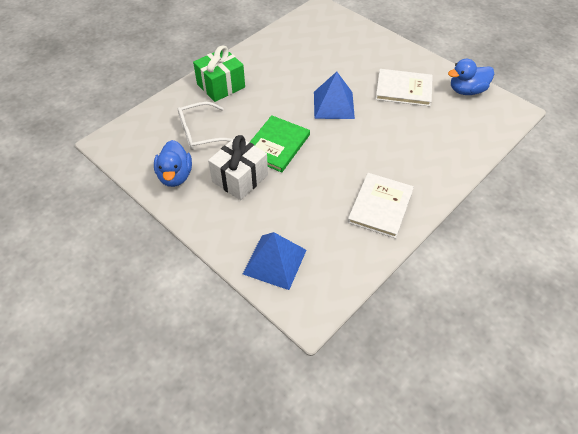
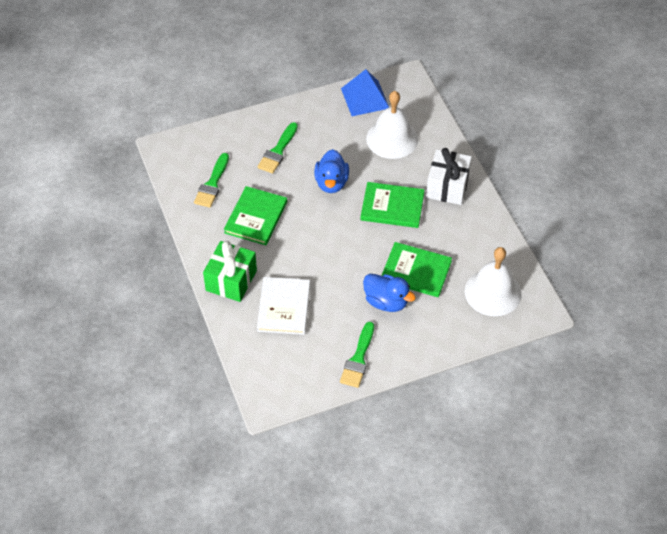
blue pyramid: 2 -> 1
green book: 1 -> 3
green brush: 0 -> 3
white bell: 0 -> 2
white book: 2 -> 1
white glasses: 1 -> 0

